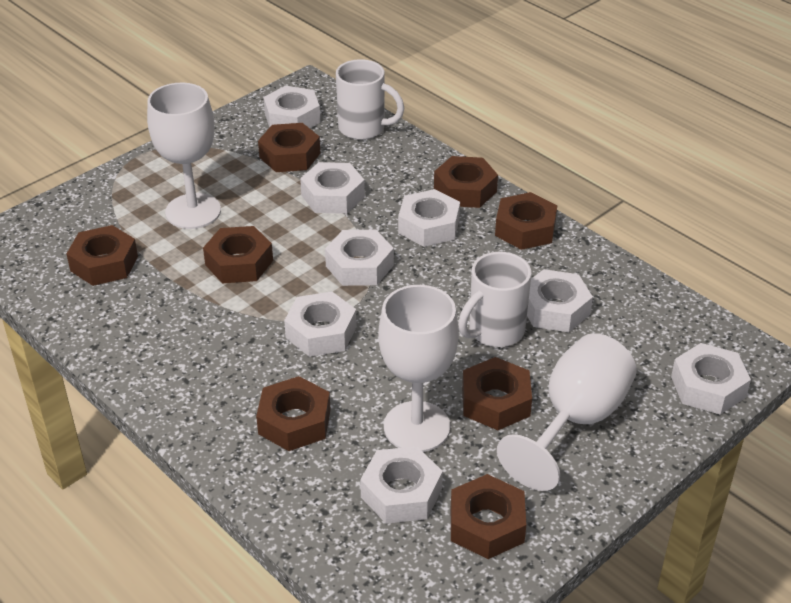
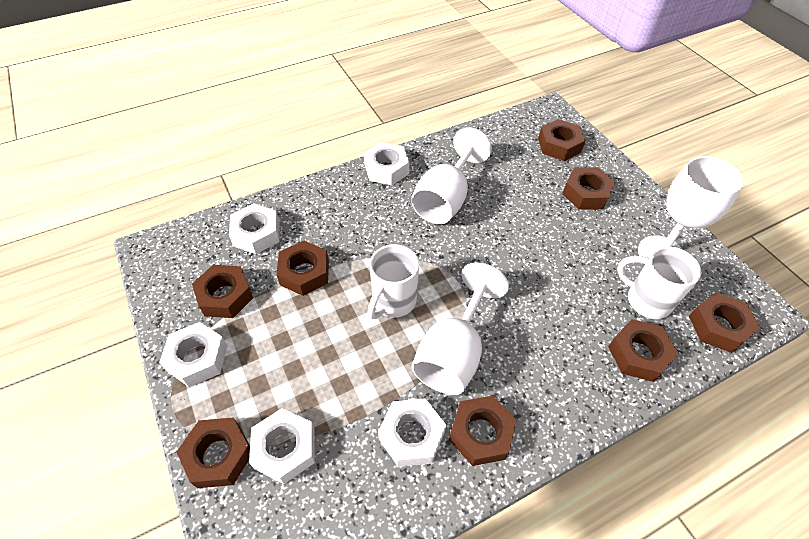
white nut: 8 -> 5

